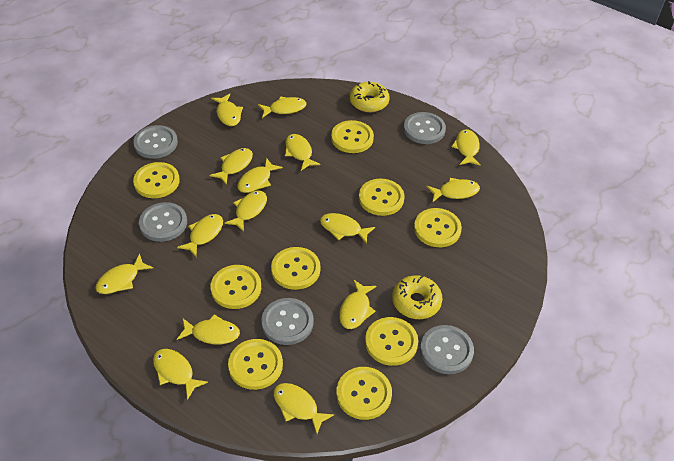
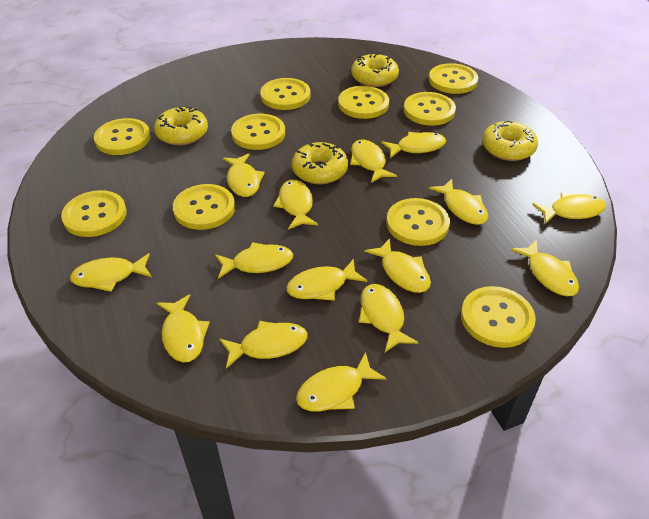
grey button: 5 -> 0
yellow button: 9 -> 10
yellow donut: 2 -> 4

